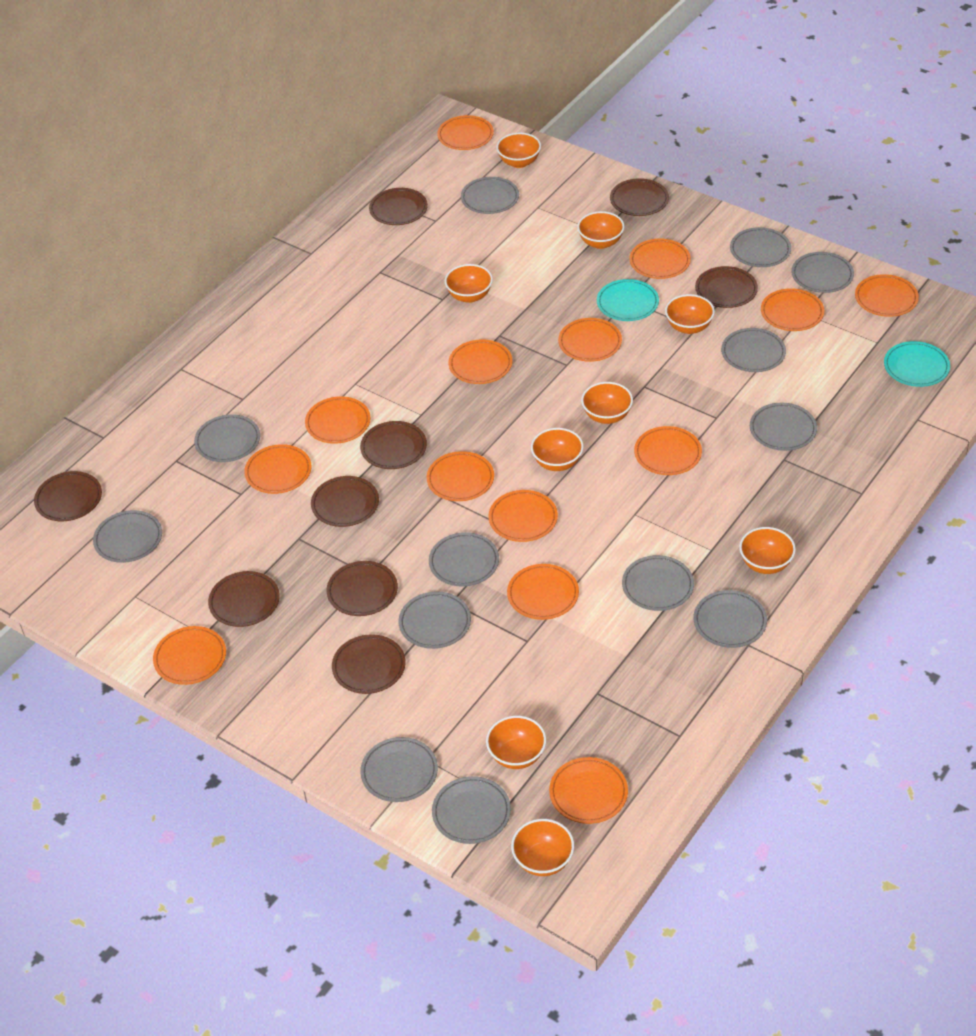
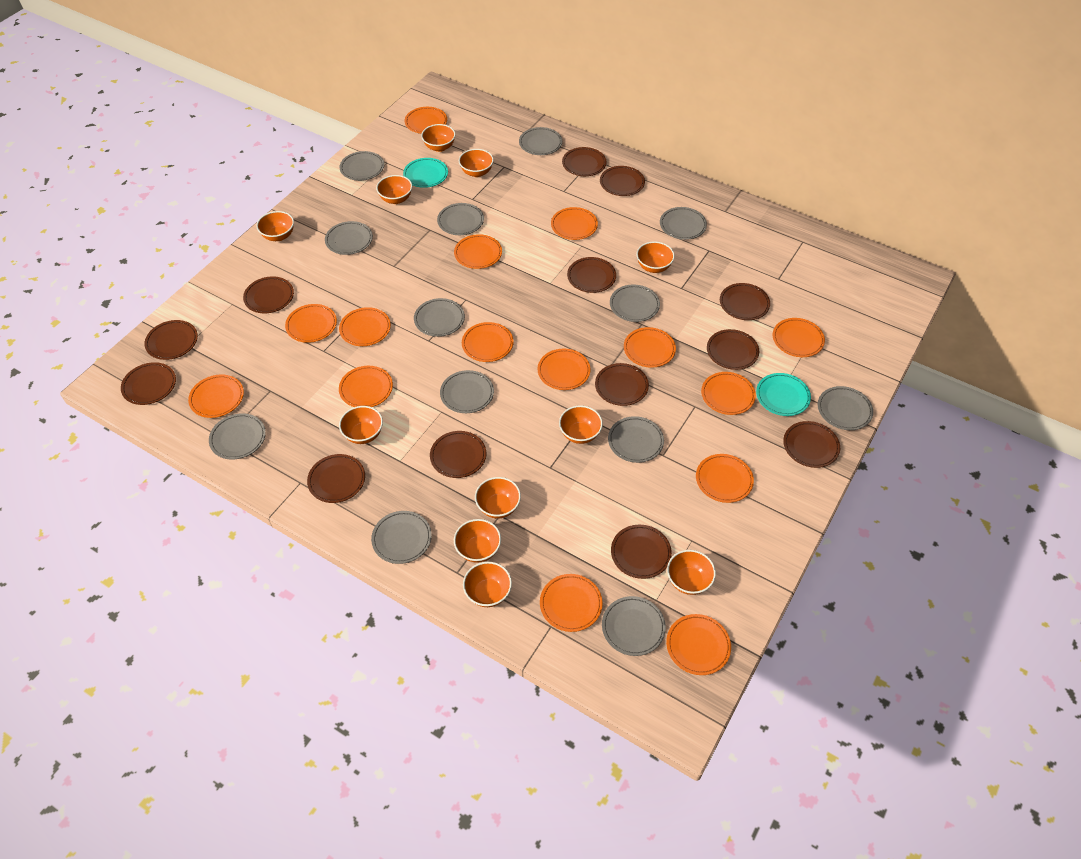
brown plate: 9 -> 13
orange bowl: 9 -> 11
orange plate: 14 -> 15

